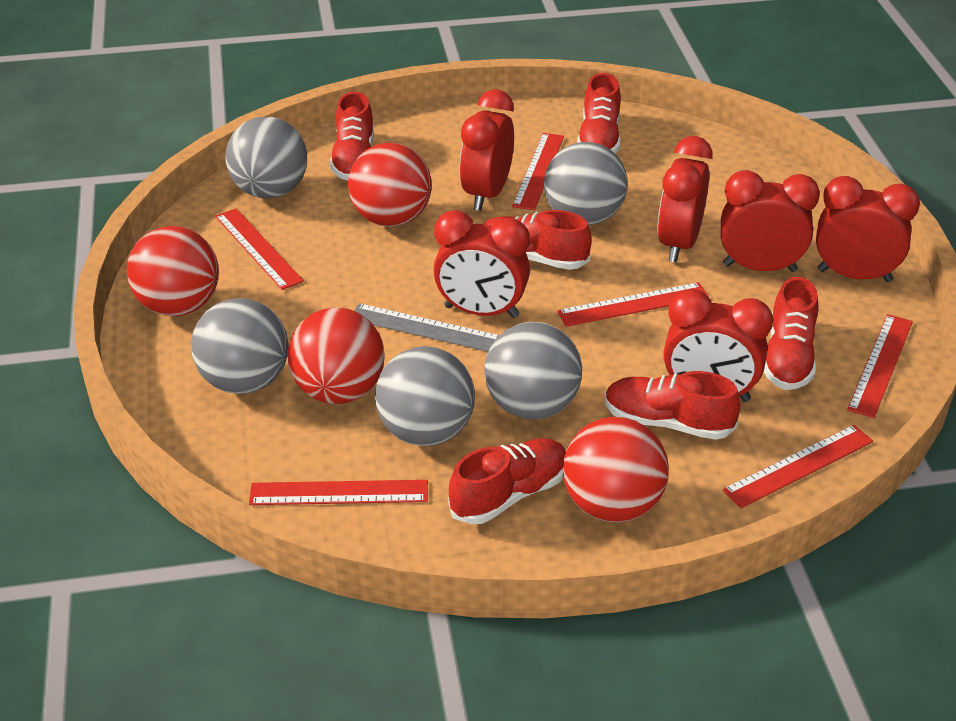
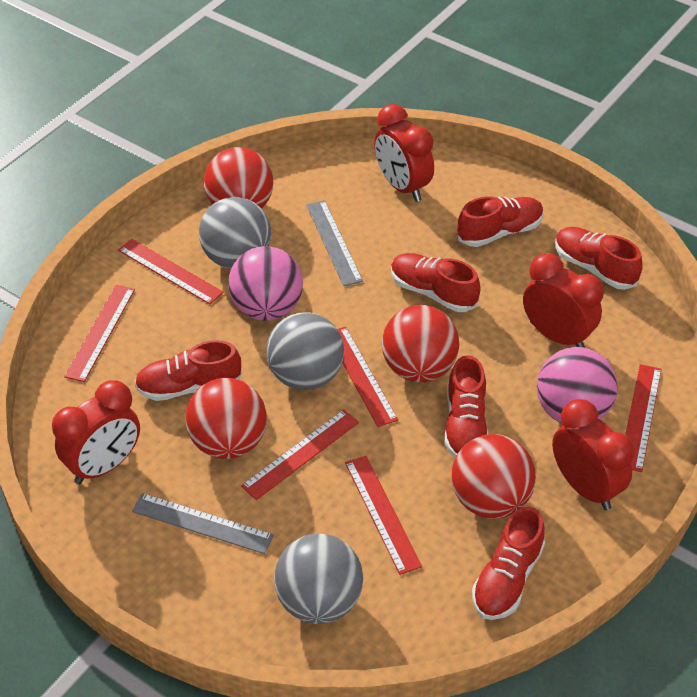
grey ball: 5 -> 3
grey ruler: 1 -> 2
pink ball: 0 -> 2
red clock: 6 -> 4

